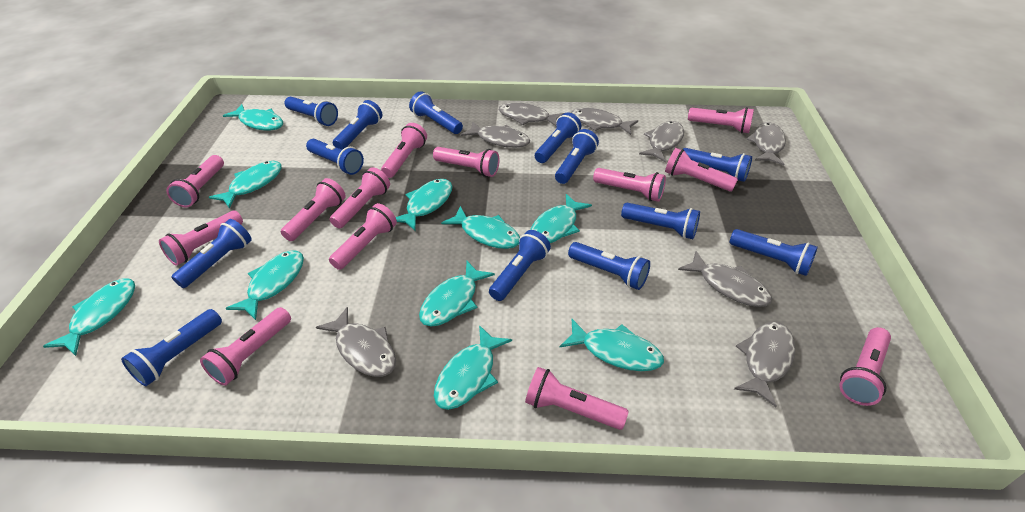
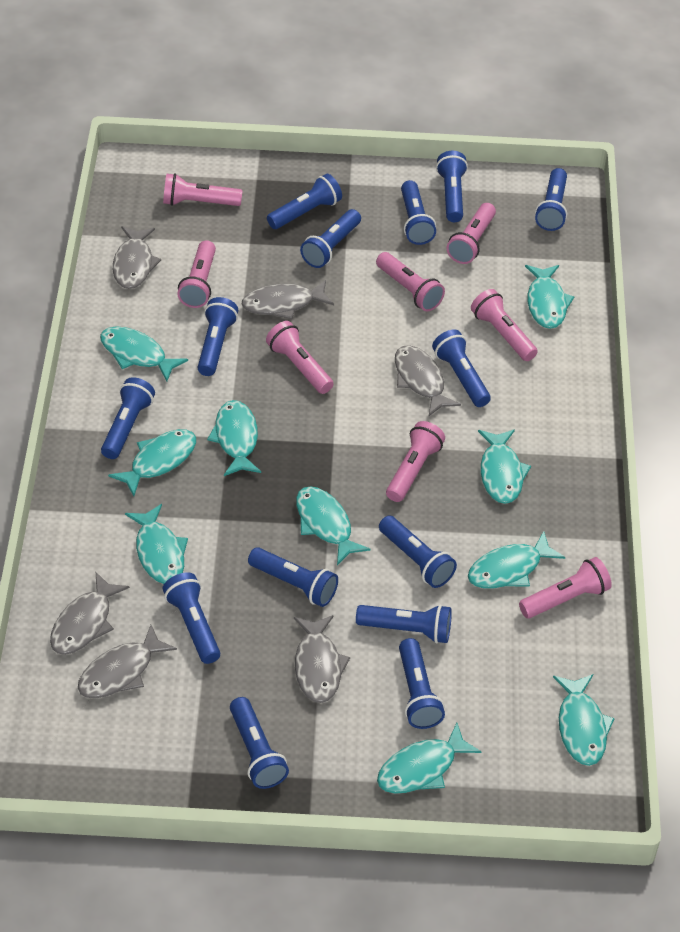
blue flashlight: 13 -> 14
grey fish: 8 -> 6
pink flashlight: 13 -> 8

